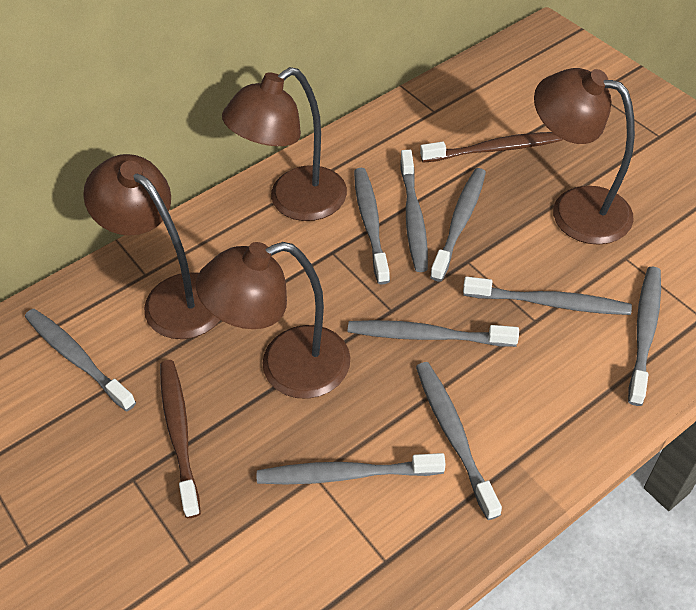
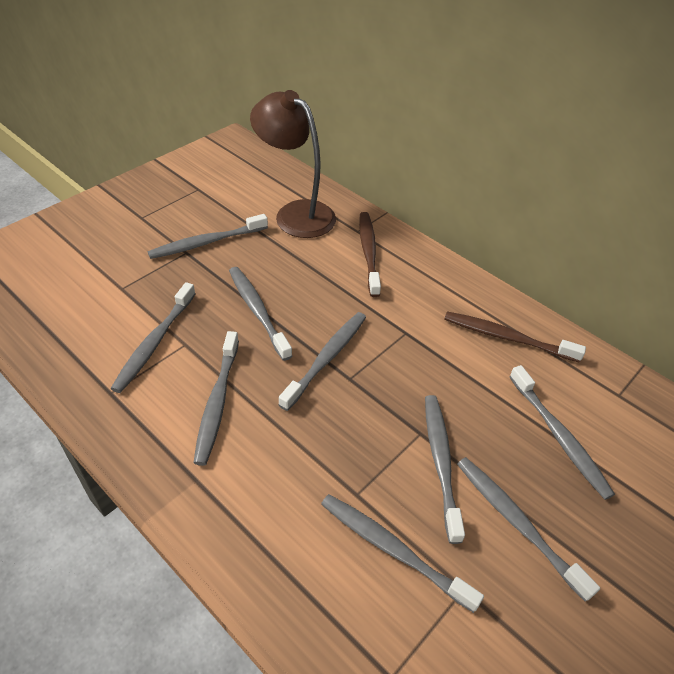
brown lamp: 4 -> 1

